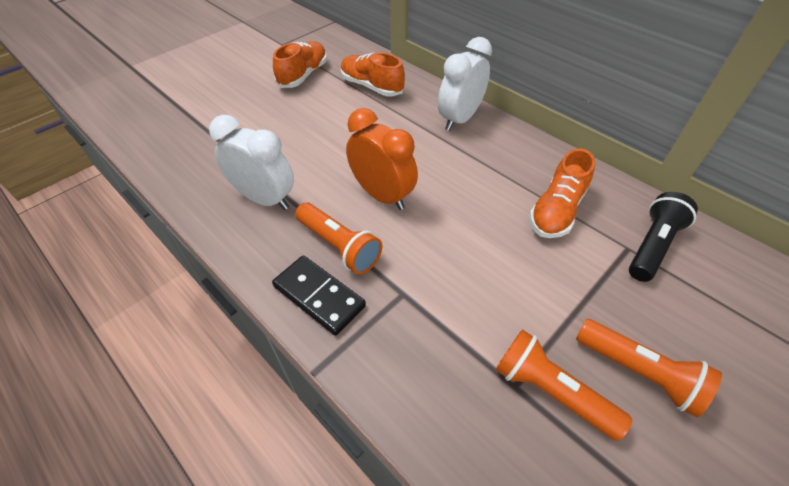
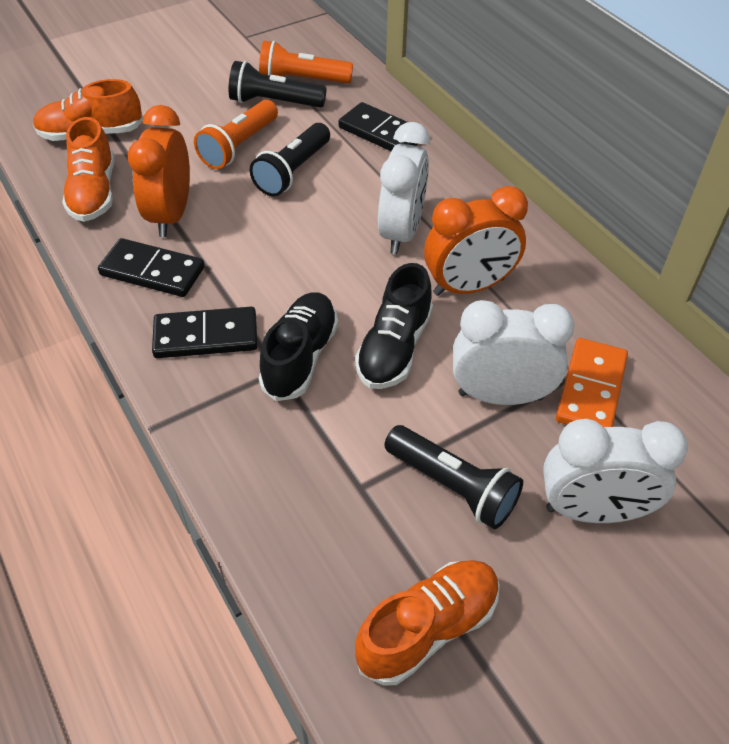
black domino: 1 -> 3
black flashlight: 1 -> 3
black shoe: 0 -> 2
orange clock: 1 -> 2
orange domino: 0 -> 1
orange flashlight: 3 -> 2
white clock: 2 -> 3

